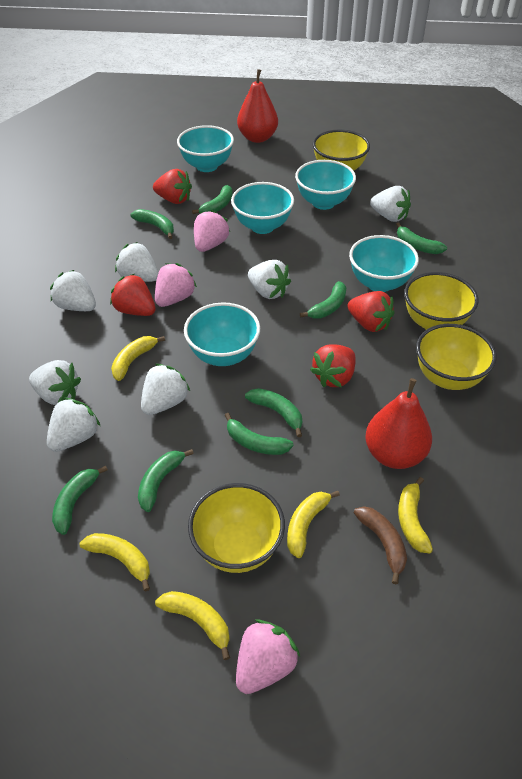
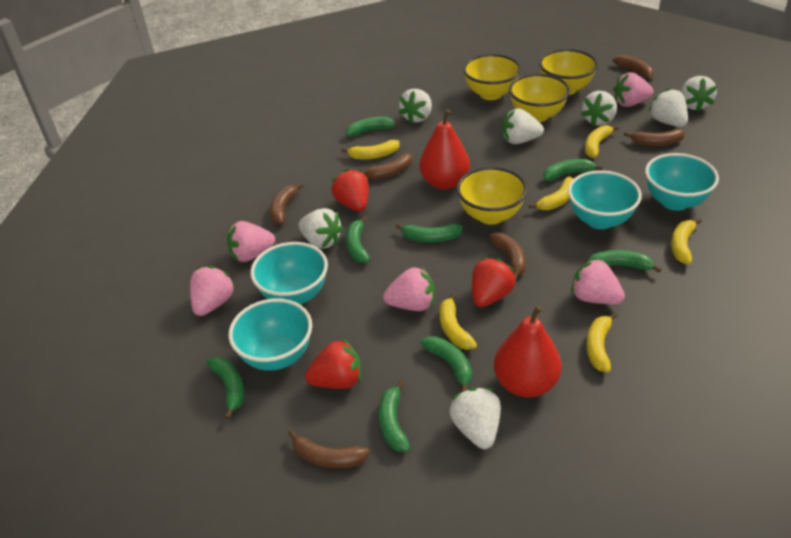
brown banana: 1 -> 6
pink strawberry: 3 -> 5
red strawberry: 4 -> 3
turquoise bowl: 5 -> 4
yellow banana: 5 -> 6

